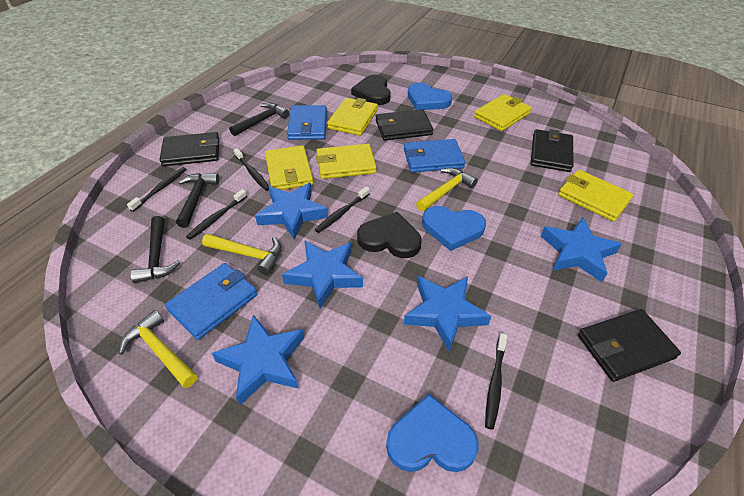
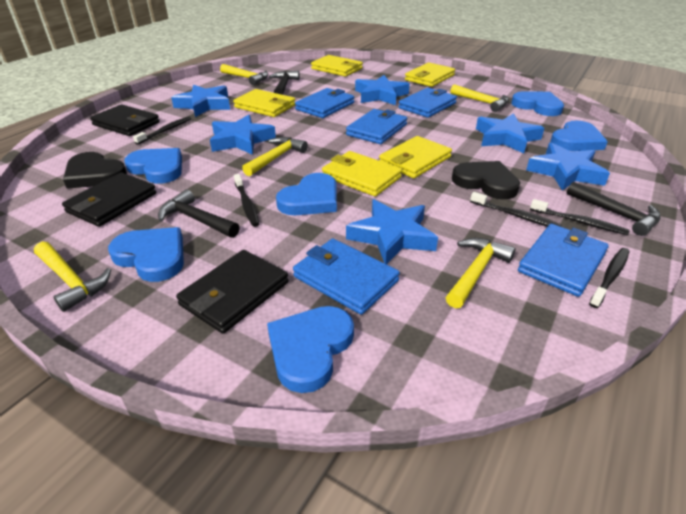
black wallet: 4 -> 3
blue heart: 3 -> 6
blue star: 5 -> 6
blue wallet: 3 -> 5
yellow hammer: 3 -> 5

